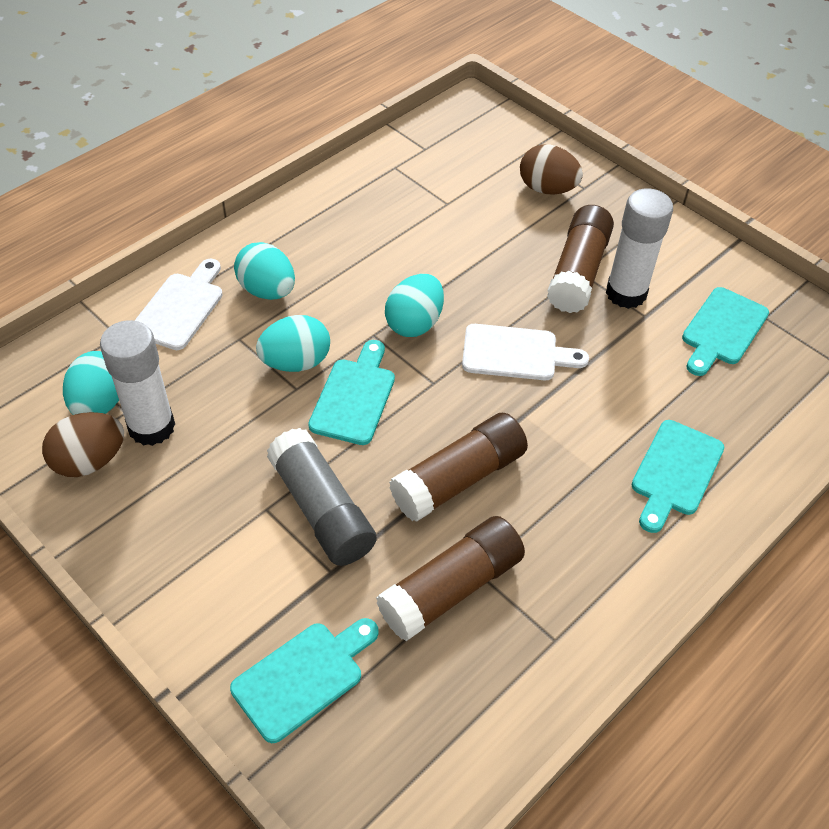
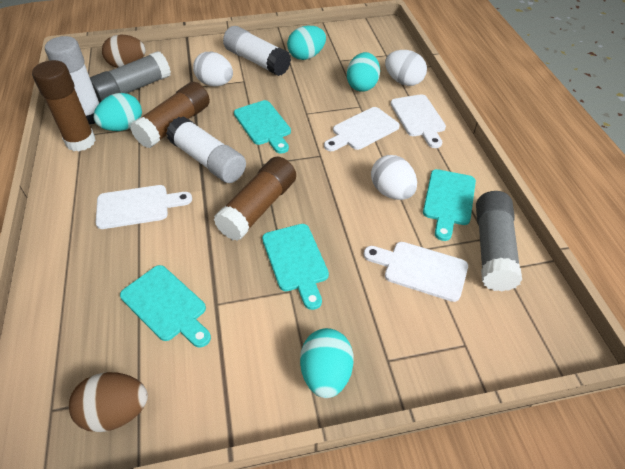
grey glue stick: 1 -> 2
white cutting board: 2 -> 4
white egg: 0 -> 3
white glue stick: 2 -> 3

